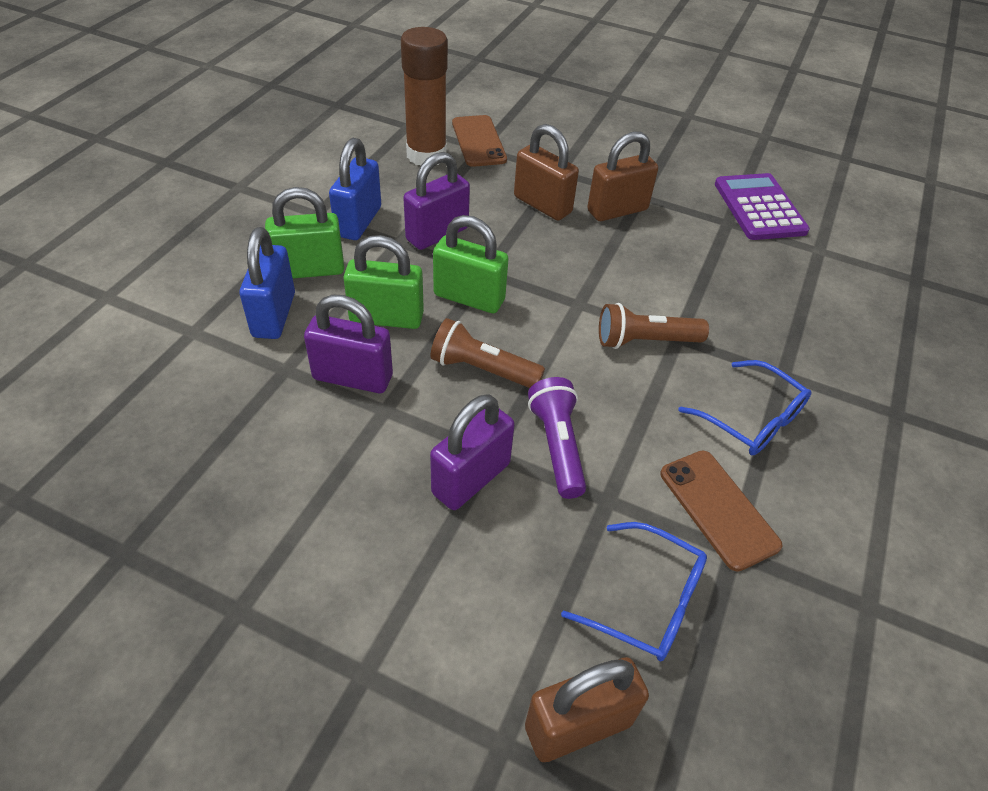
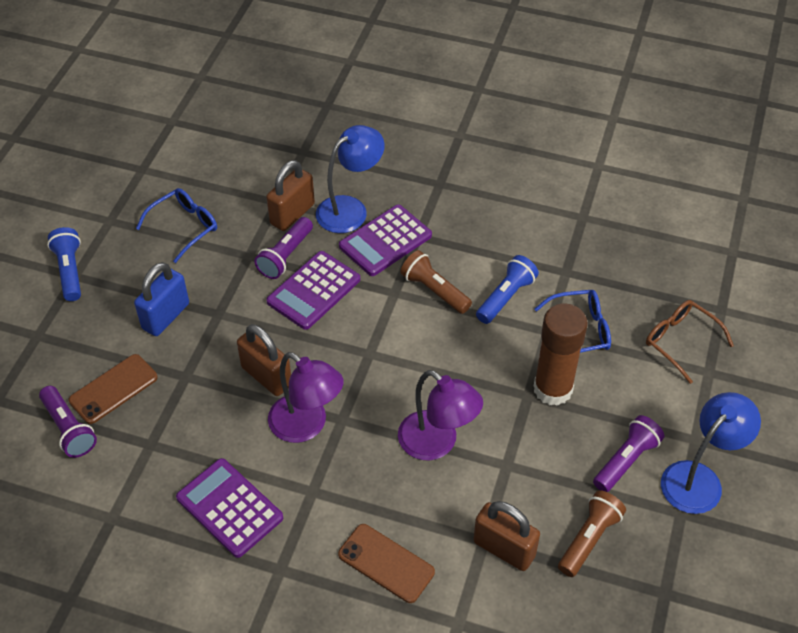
blue flashlight: 0 -> 2
blue lamp: 0 -> 2
blue padlock: 2 -> 1
brown glasses: 0 -> 1
green padlock: 3 -> 0
purple calculator: 1 -> 3
purple flashlight: 1 -> 3
purple lamp: 0 -> 2
purple padlock: 3 -> 0

